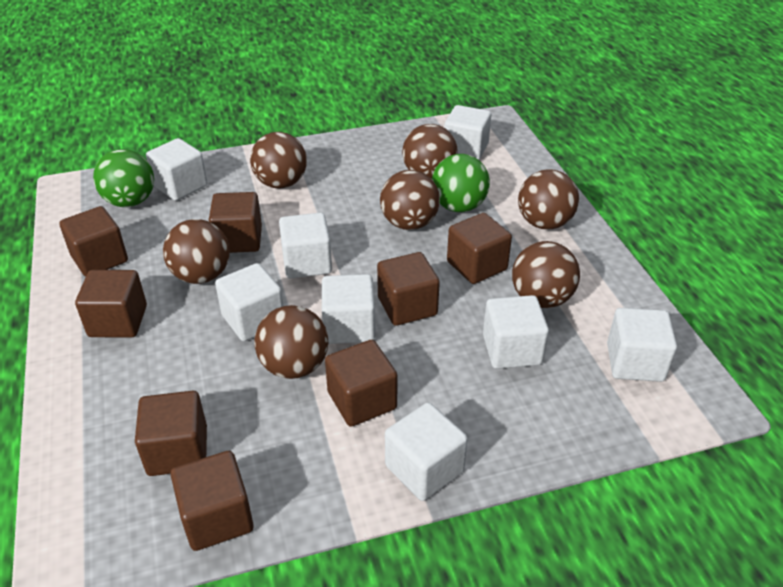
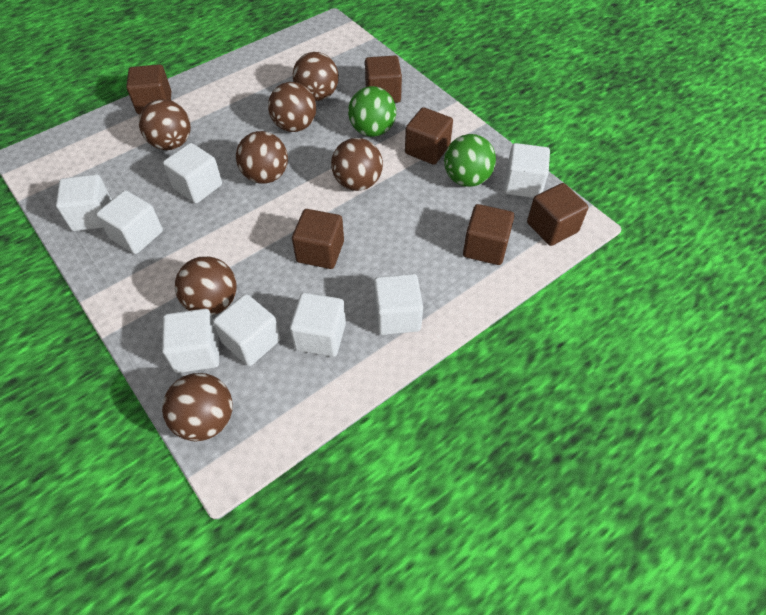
brown cube: 8 -> 6

